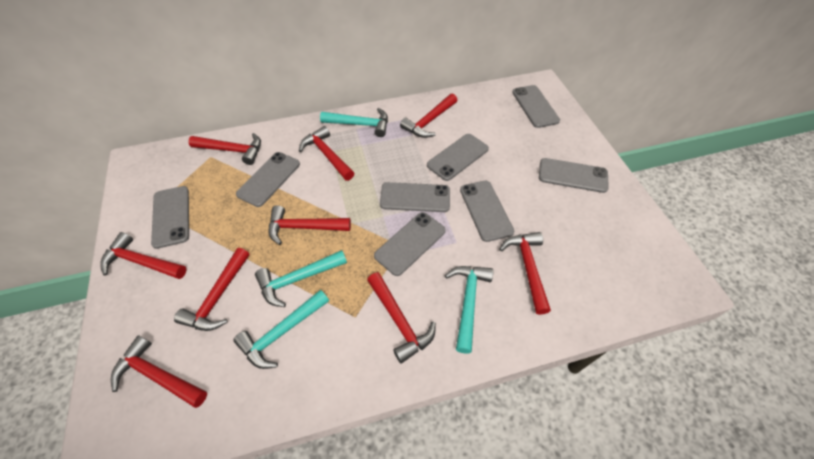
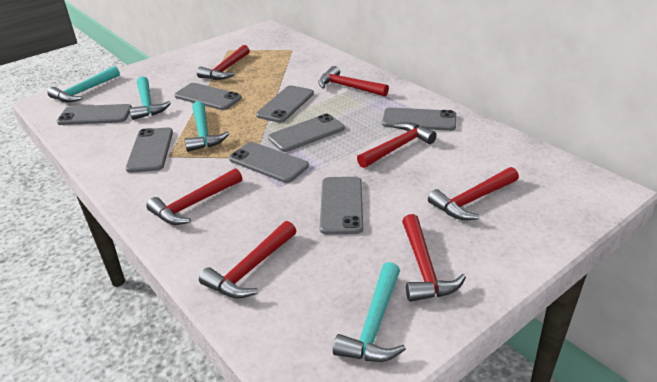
red hammer: 9 -> 7

